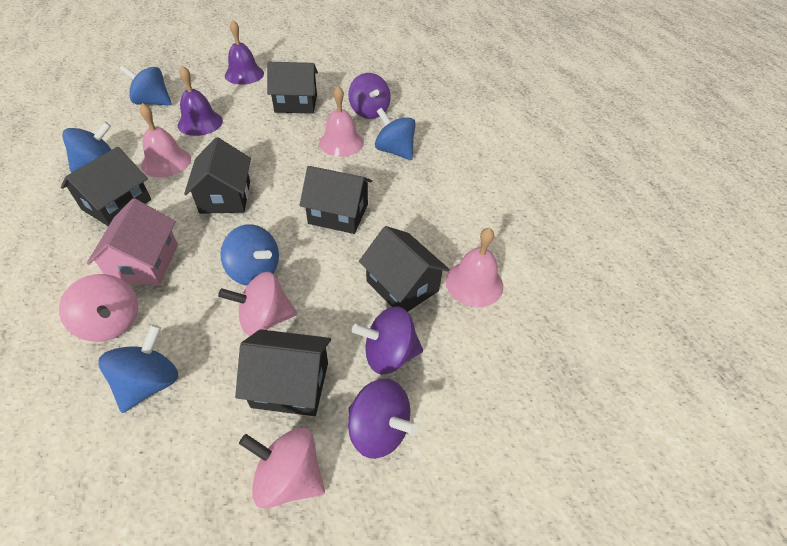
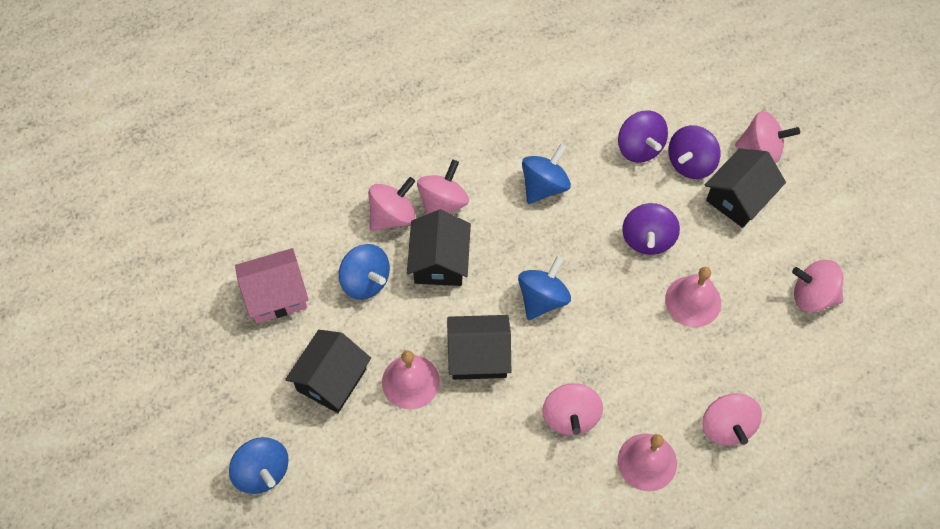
black house: 6 -> 4
blue spinning top: 5 -> 4
pink spinning top: 3 -> 6
purple bell: 2 -> 0

